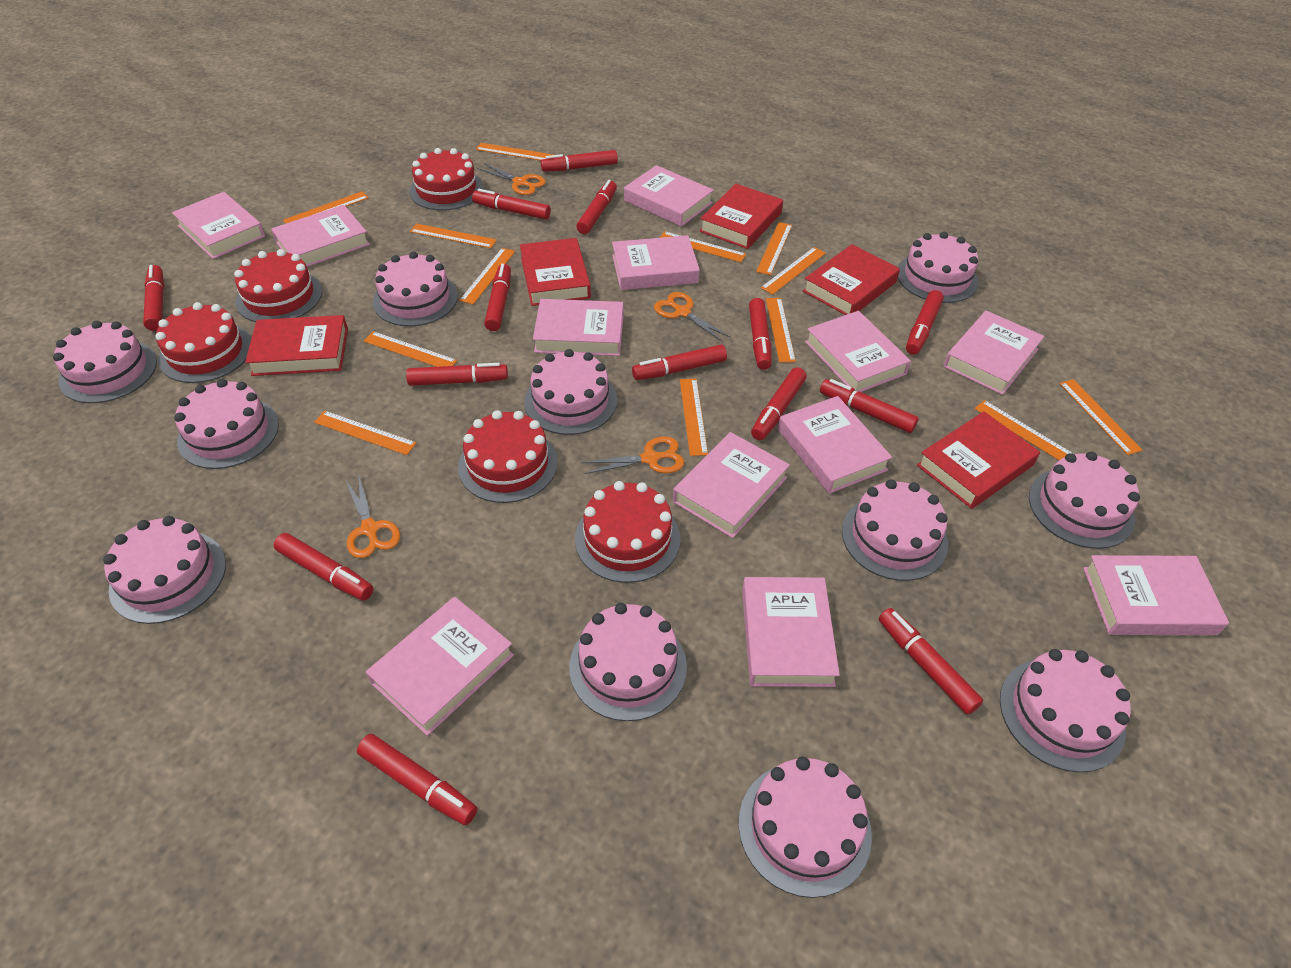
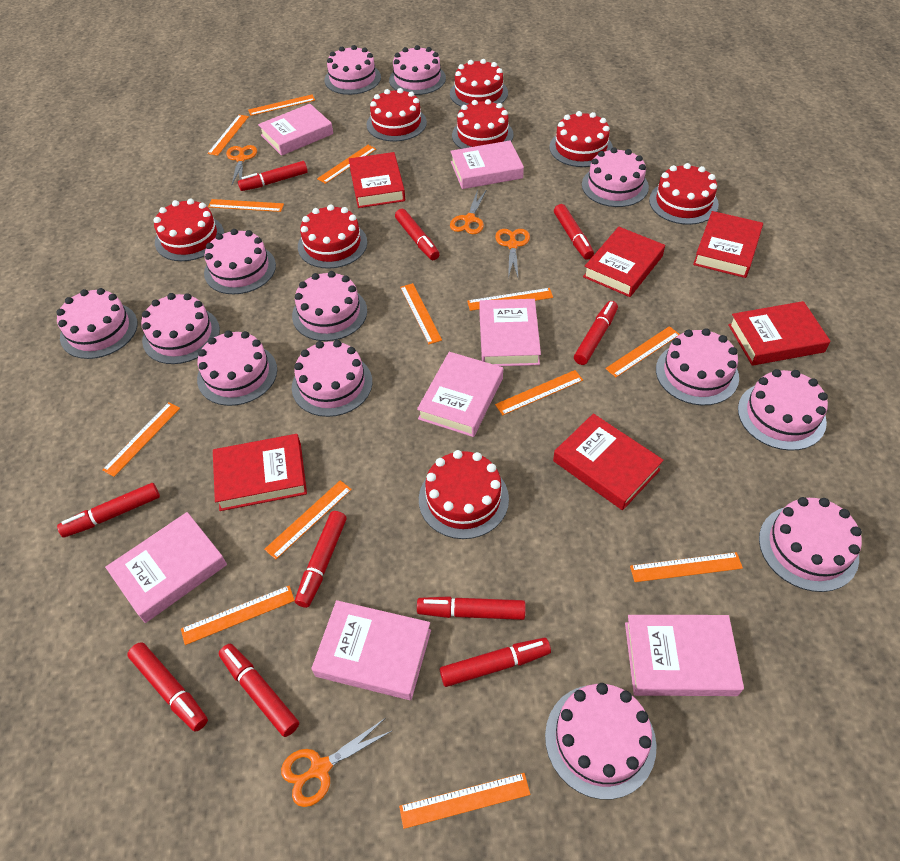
pink book: 12 -> 7
pink cake: 11 -> 13
red book: 5 -> 6
red cake: 5 -> 8
red marker: 14 -> 10

